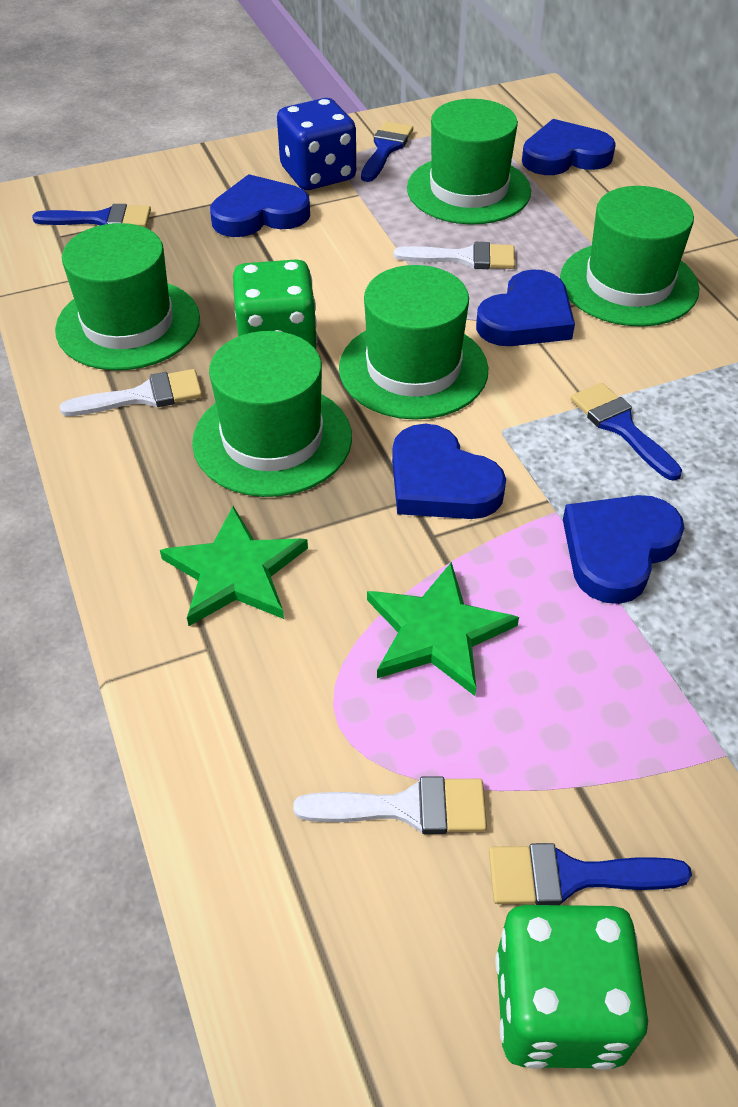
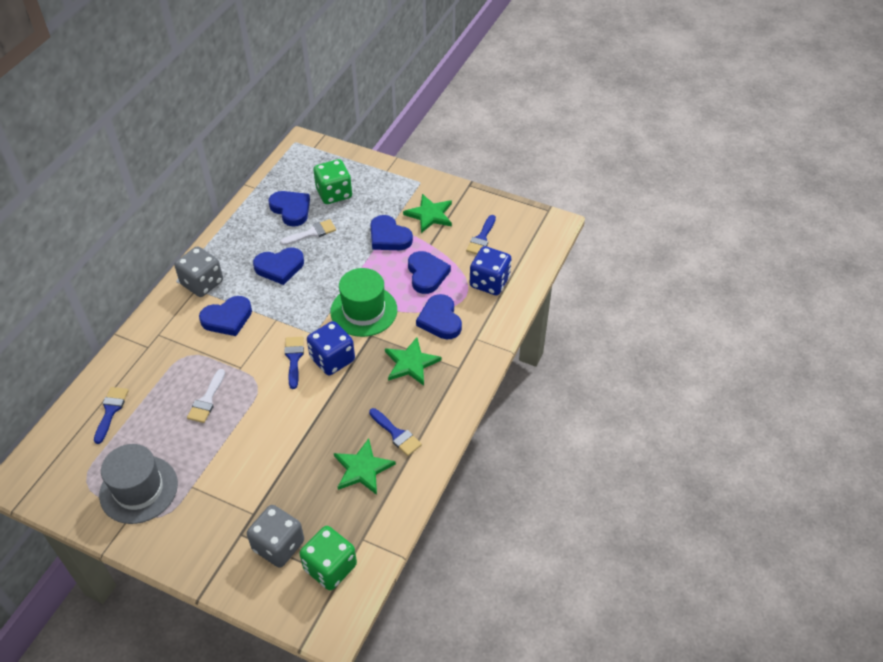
blue dice: 1 -> 2
blue heart: 5 -> 6
green hat: 5 -> 1
green star: 2 -> 3
grey dice: 0 -> 2
grey hat: 0 -> 1
white brush: 3 -> 2

